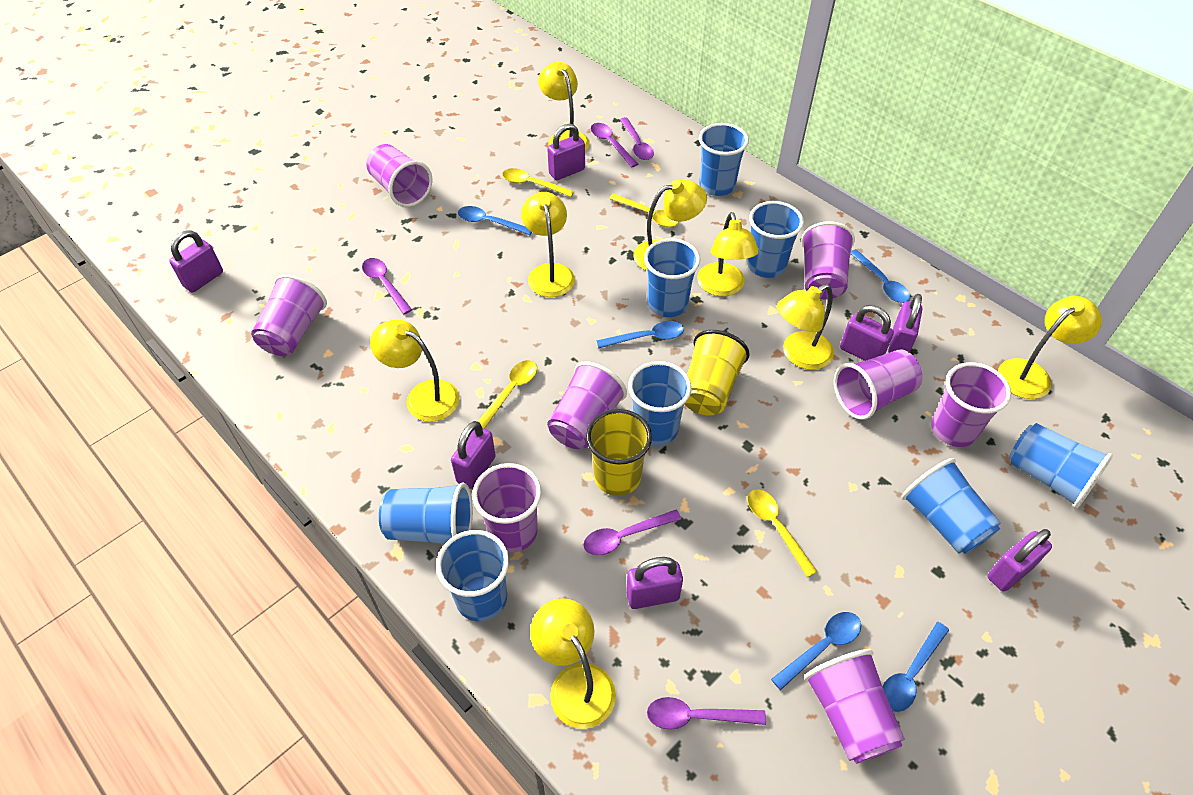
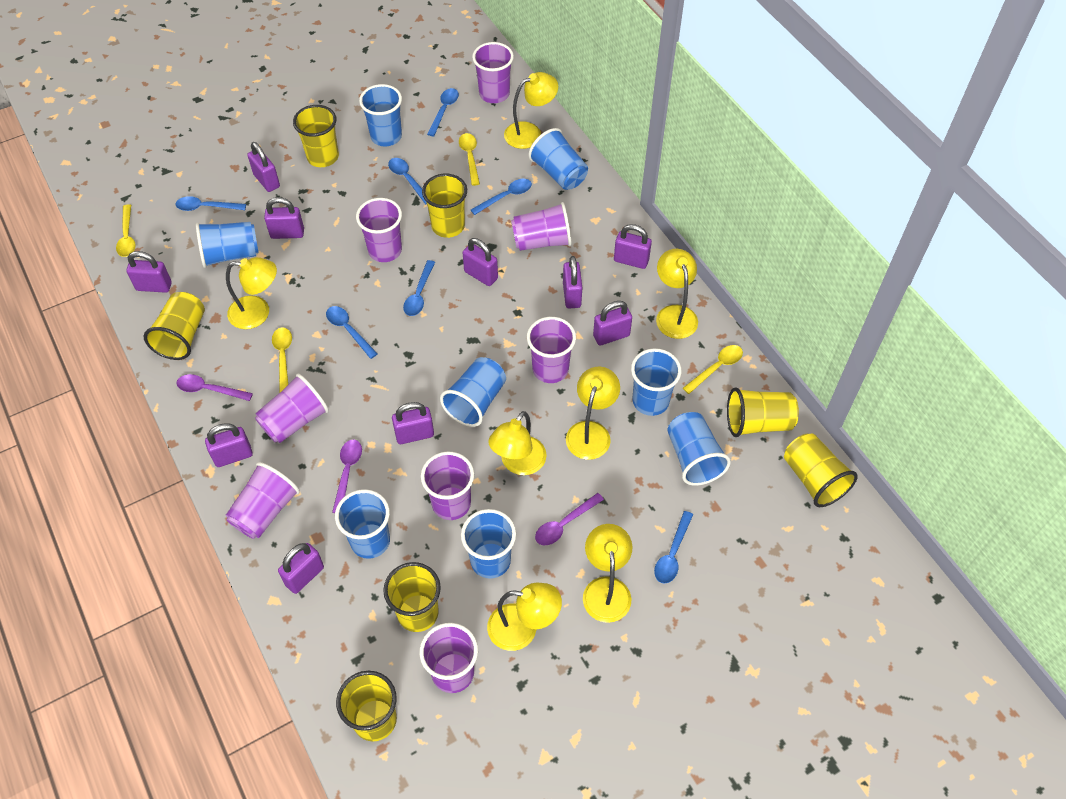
blue spoon: 5 -> 7
purple padlock: 7 -> 10
purple spoon: 5 -> 3
yellow cup: 2 -> 7
yellow lamp: 8 -> 7

